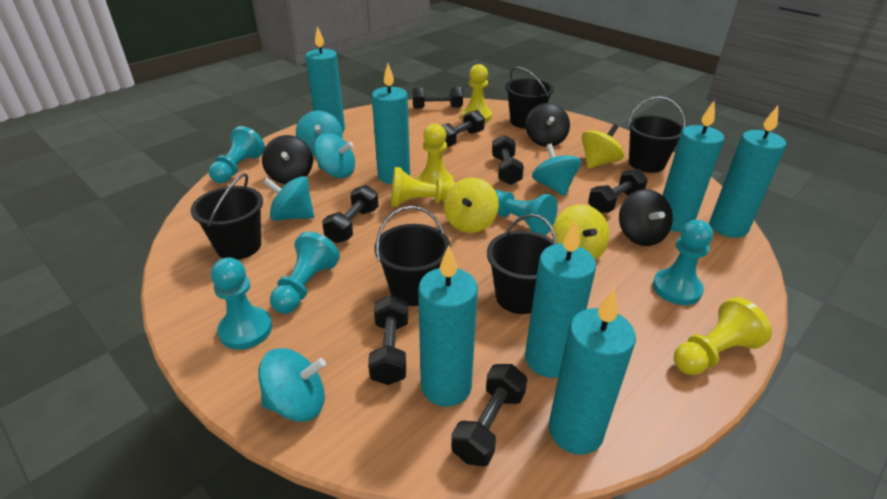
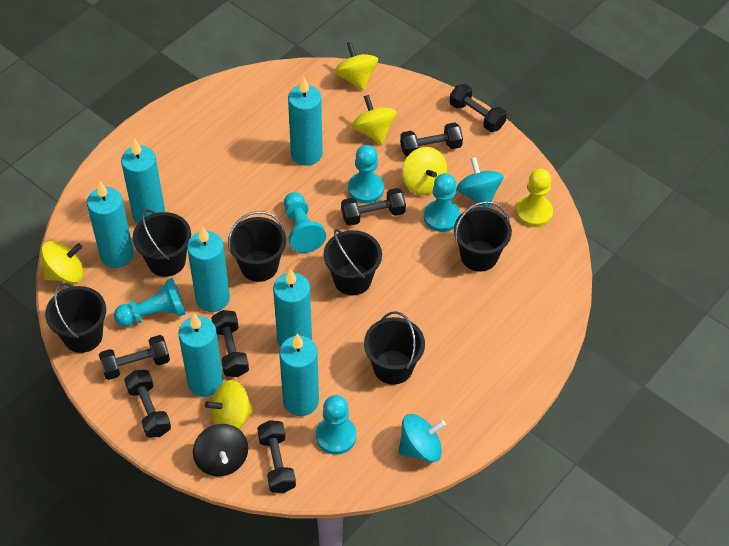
black bucket: 5 -> 6
black spinning top: 3 -> 1
turquoise spinning top: 5 -> 2
yellow pawn: 4 -> 1
yellow spinning top: 3 -> 5

